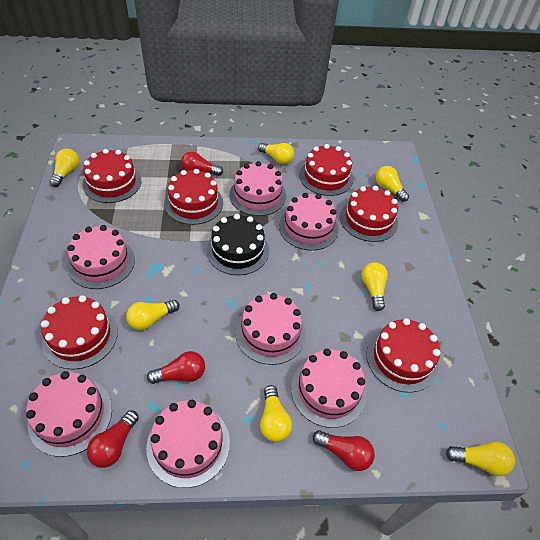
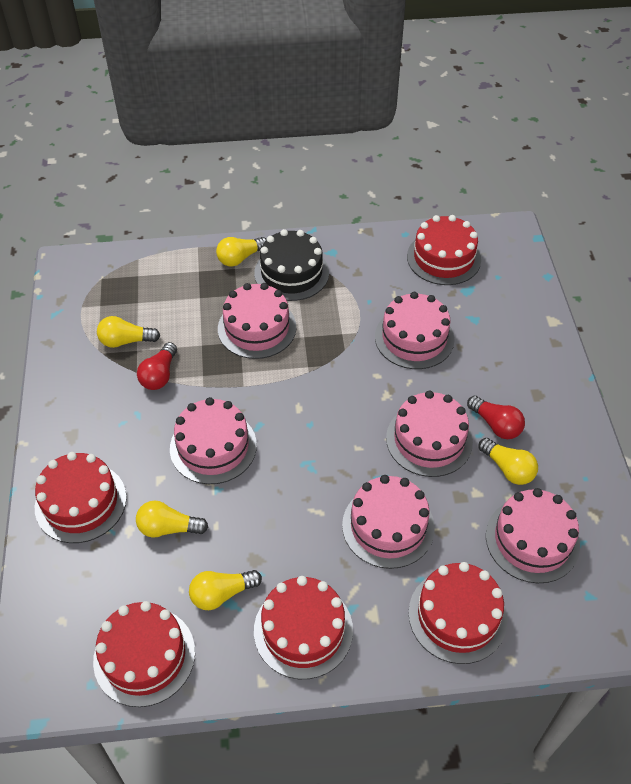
pink cake: 7 -> 6
red cake: 6 -> 5
red light bulb: 4 -> 2
yellow light bulb: 7 -> 5

